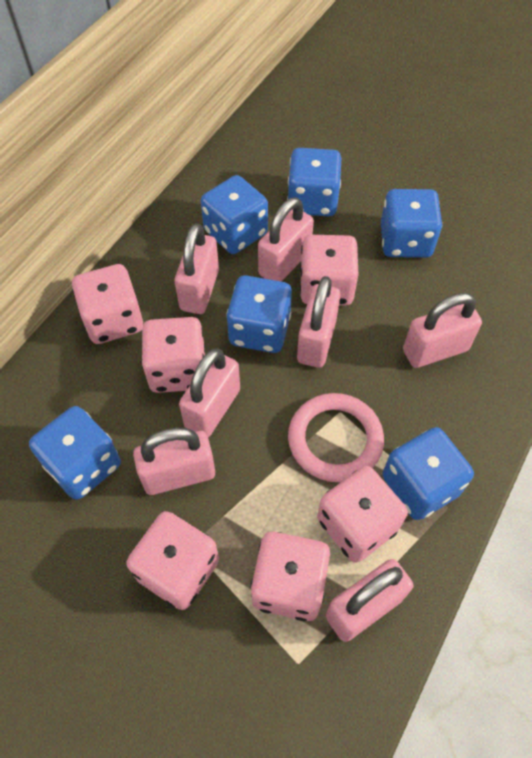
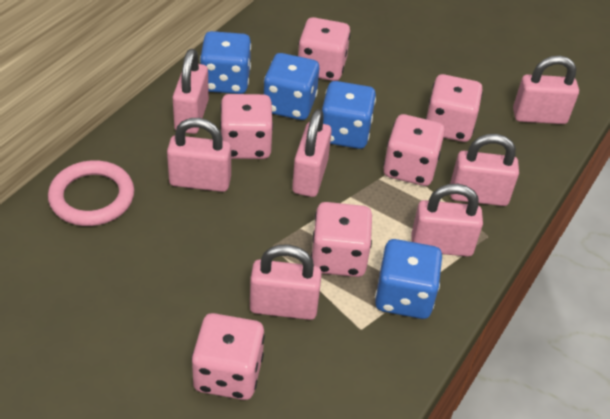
blue dice: 6 -> 4

